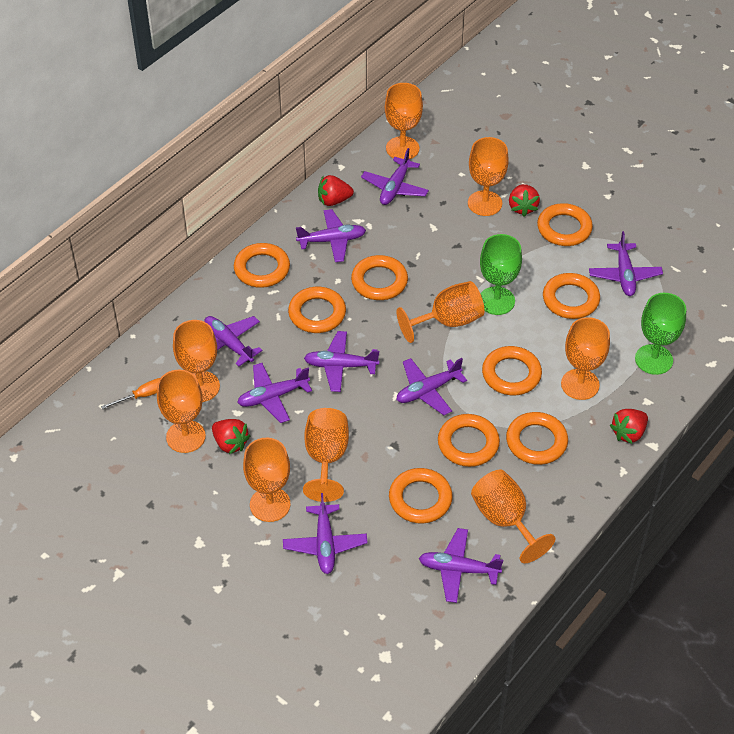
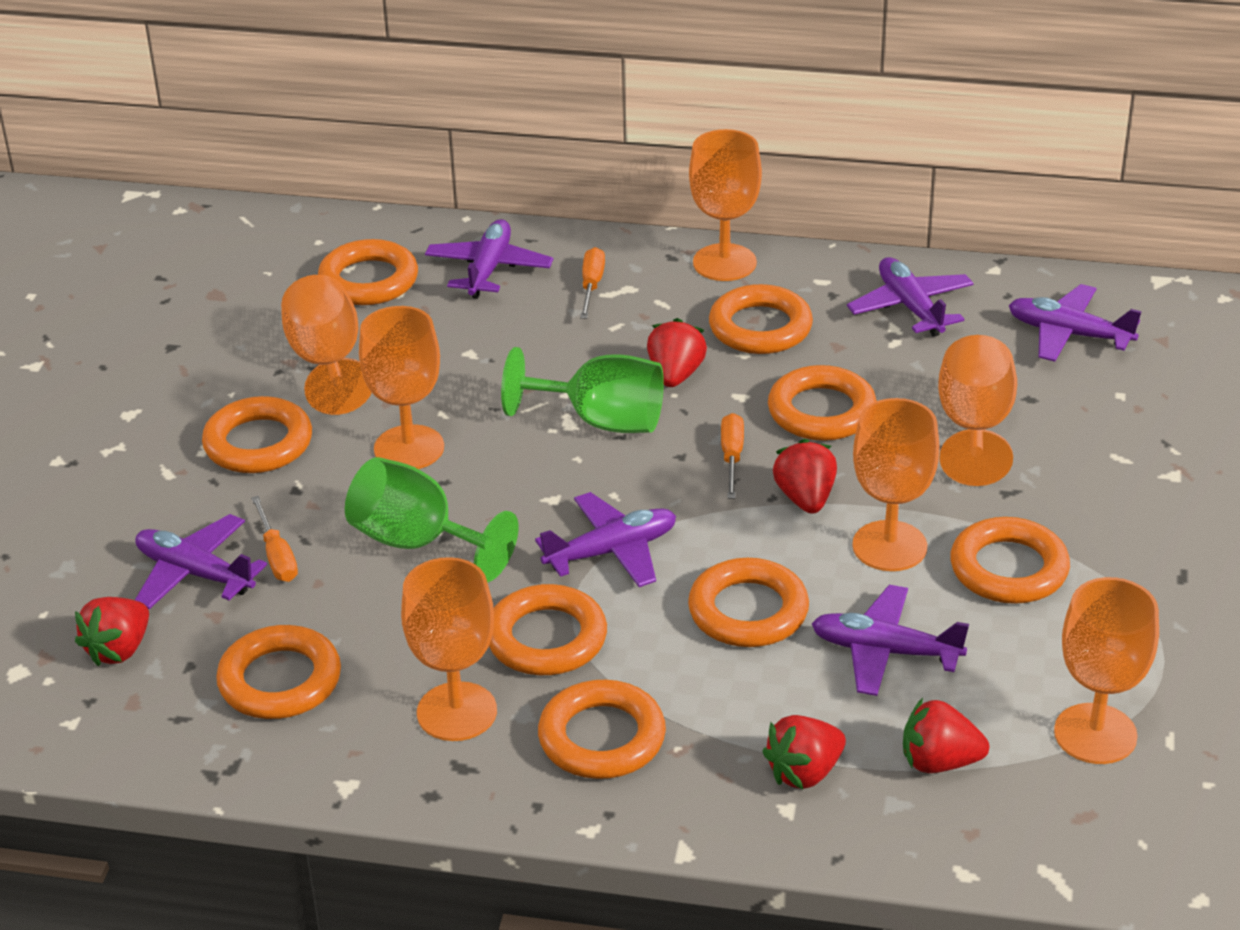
orange goblet: 9 -> 7
orange screwdriver: 1 -> 3
purple plane: 9 -> 6
red strawberry: 4 -> 5

